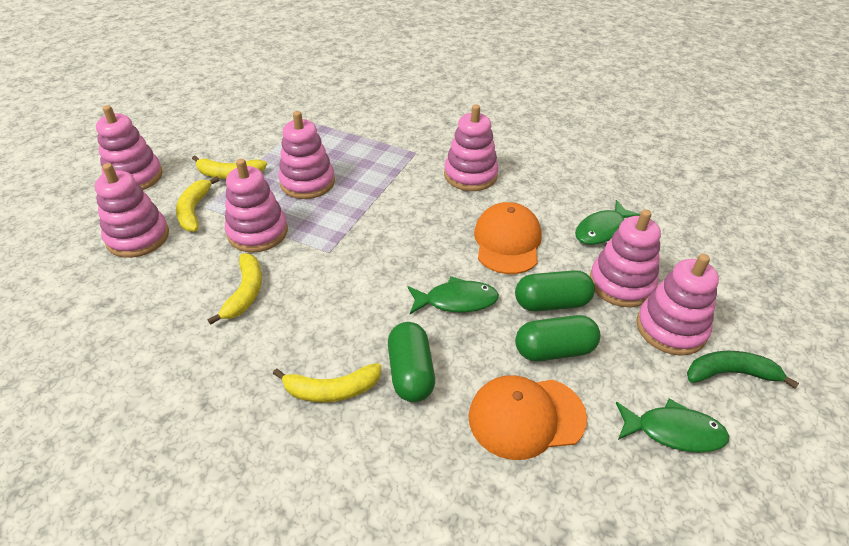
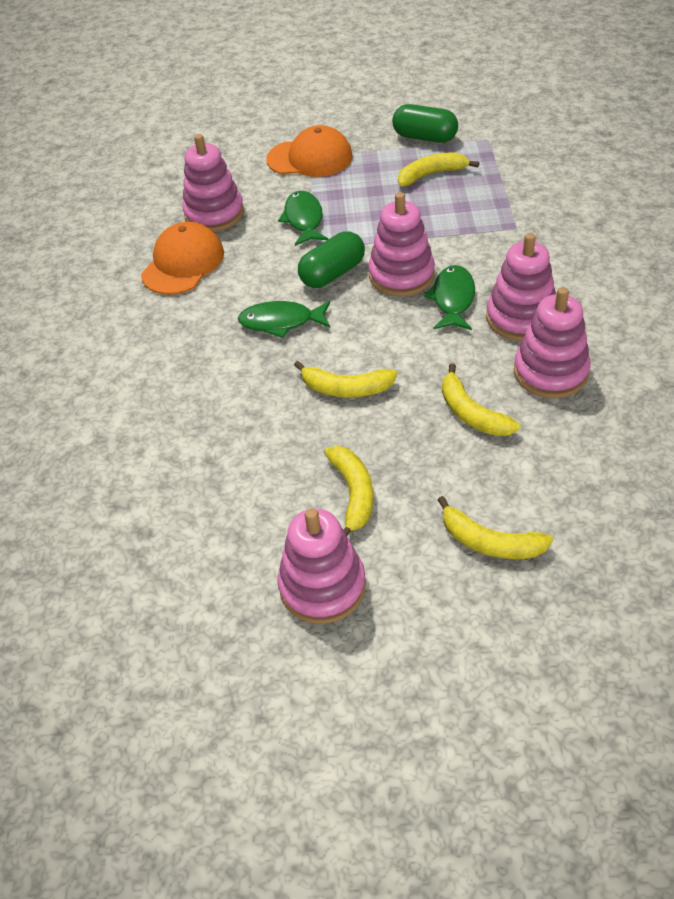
green banana: 1 -> 0
green capsule: 3 -> 2
pink stacking toy: 7 -> 5
yellow banana: 4 -> 5

